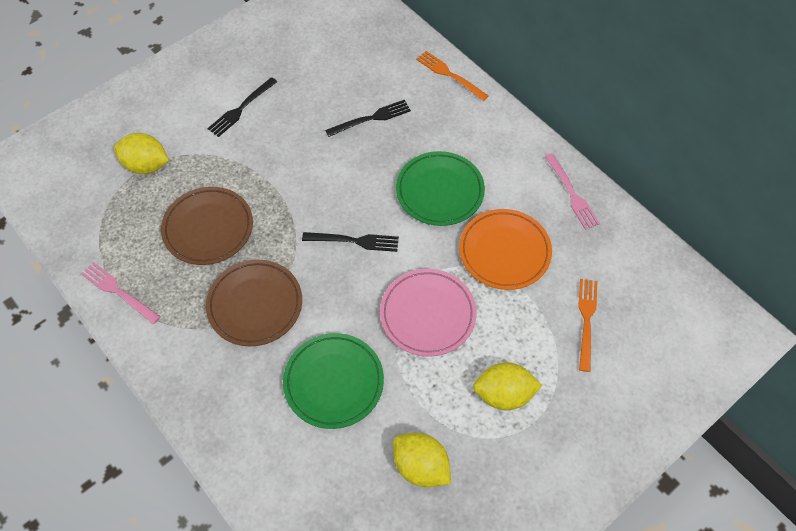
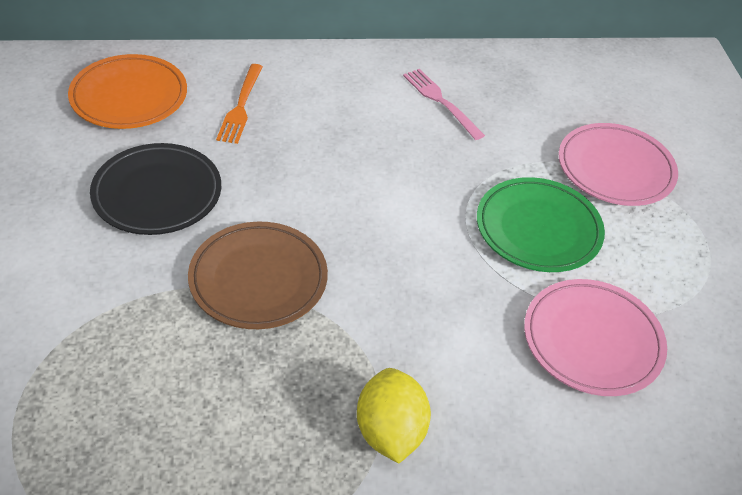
black fork: 3 -> 0
black plate: 0 -> 1
brown plate: 2 -> 1
green plate: 2 -> 1
orange fork: 2 -> 1
pink fork: 2 -> 1
pink plate: 1 -> 2
yellow lemon: 3 -> 1

